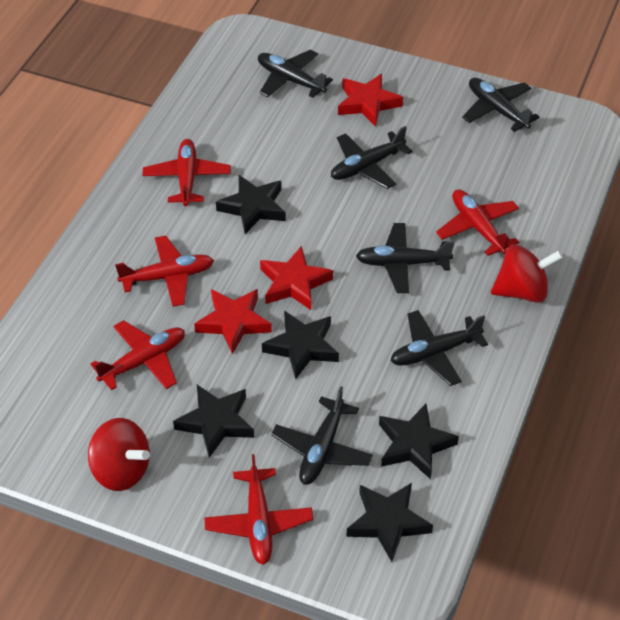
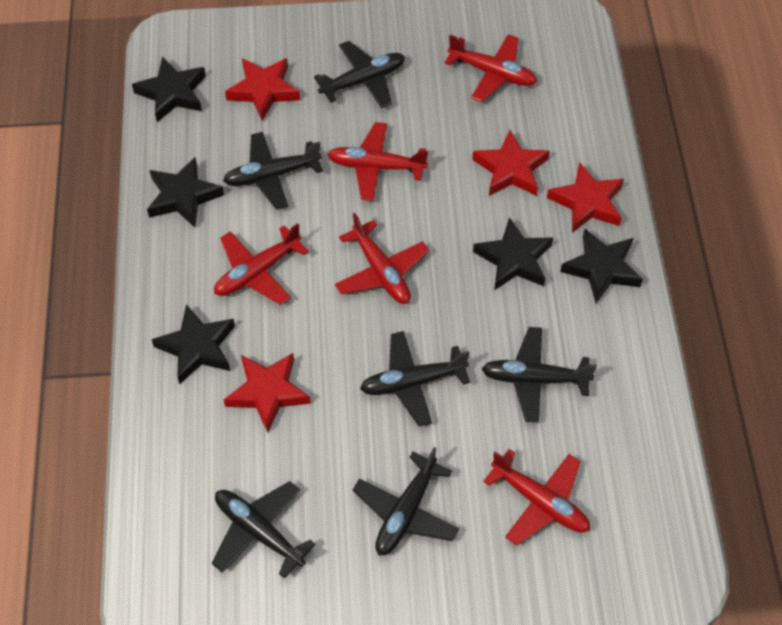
red spinning top: 2 -> 0
red star: 3 -> 4

